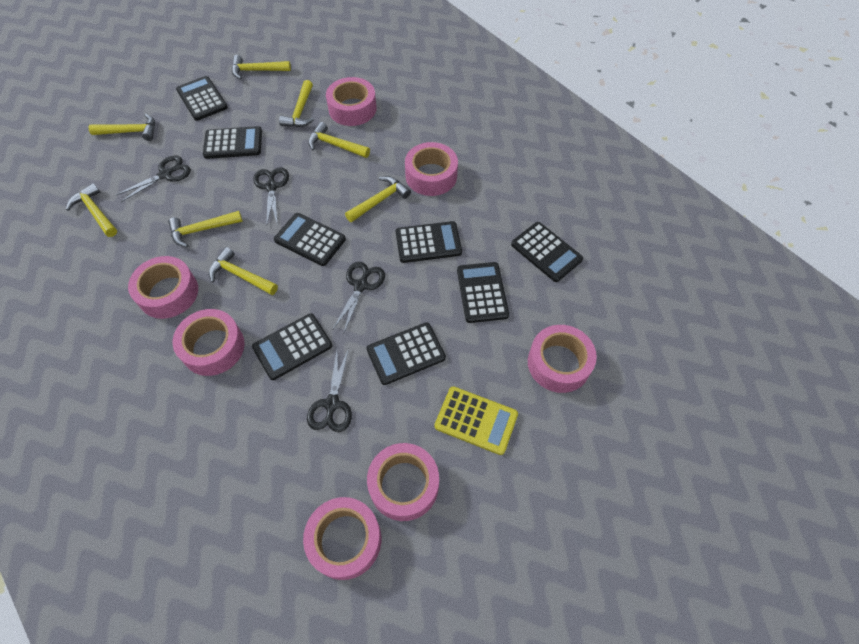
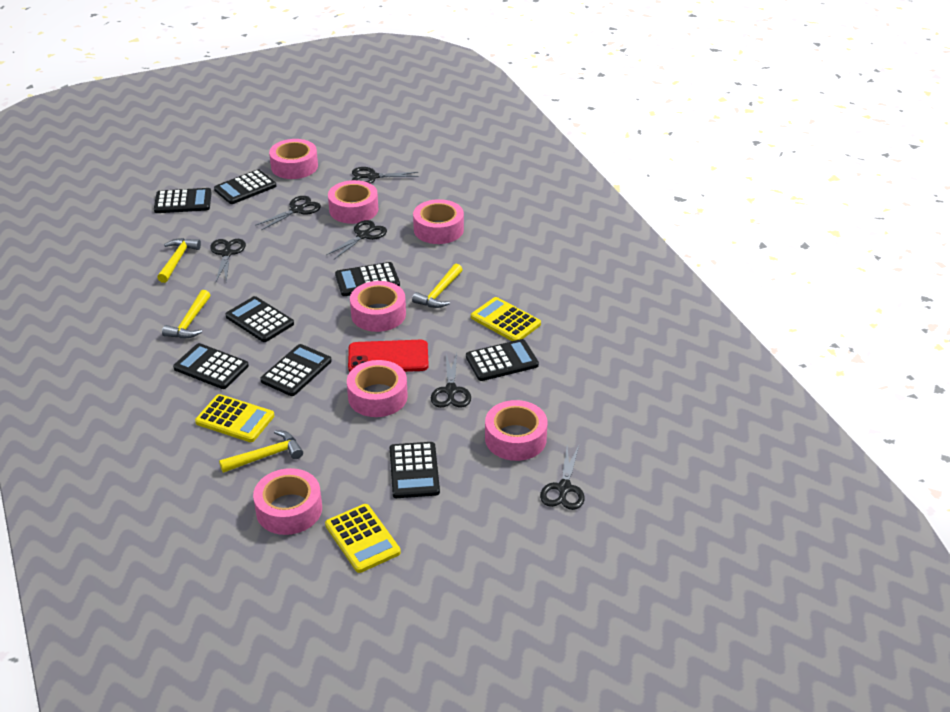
black scissors: 4 -> 6
red phone: 0 -> 1
yellow calculator: 1 -> 3
yellow hammer: 8 -> 4

